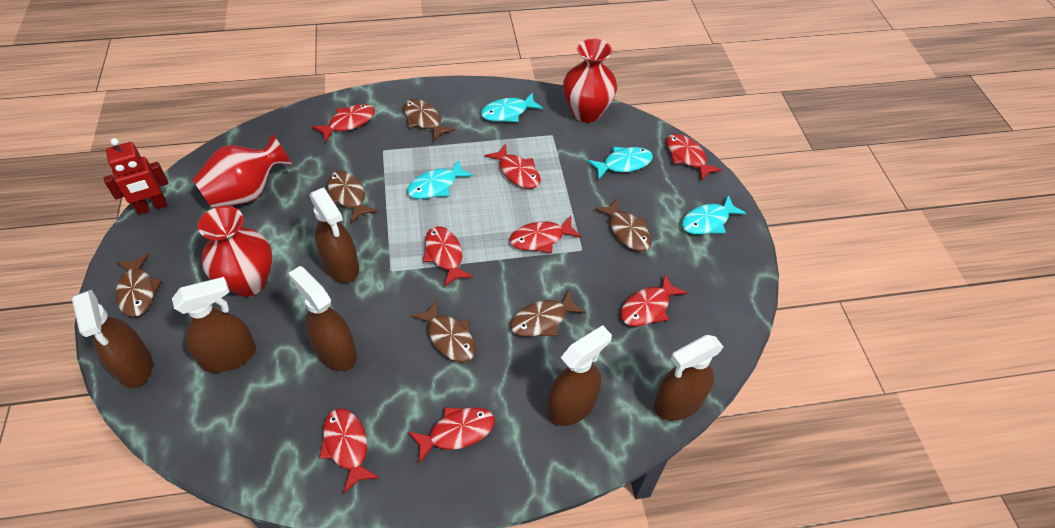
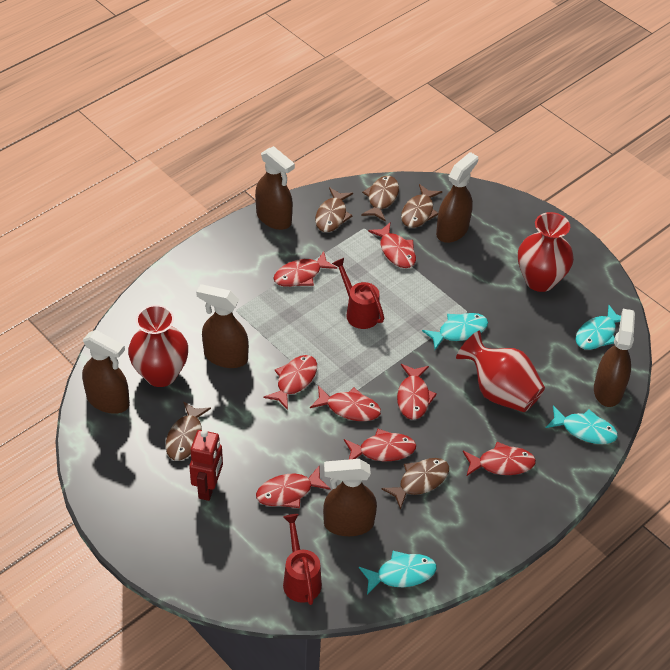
brown fish: 6 -> 5
red watering can: 0 -> 2

